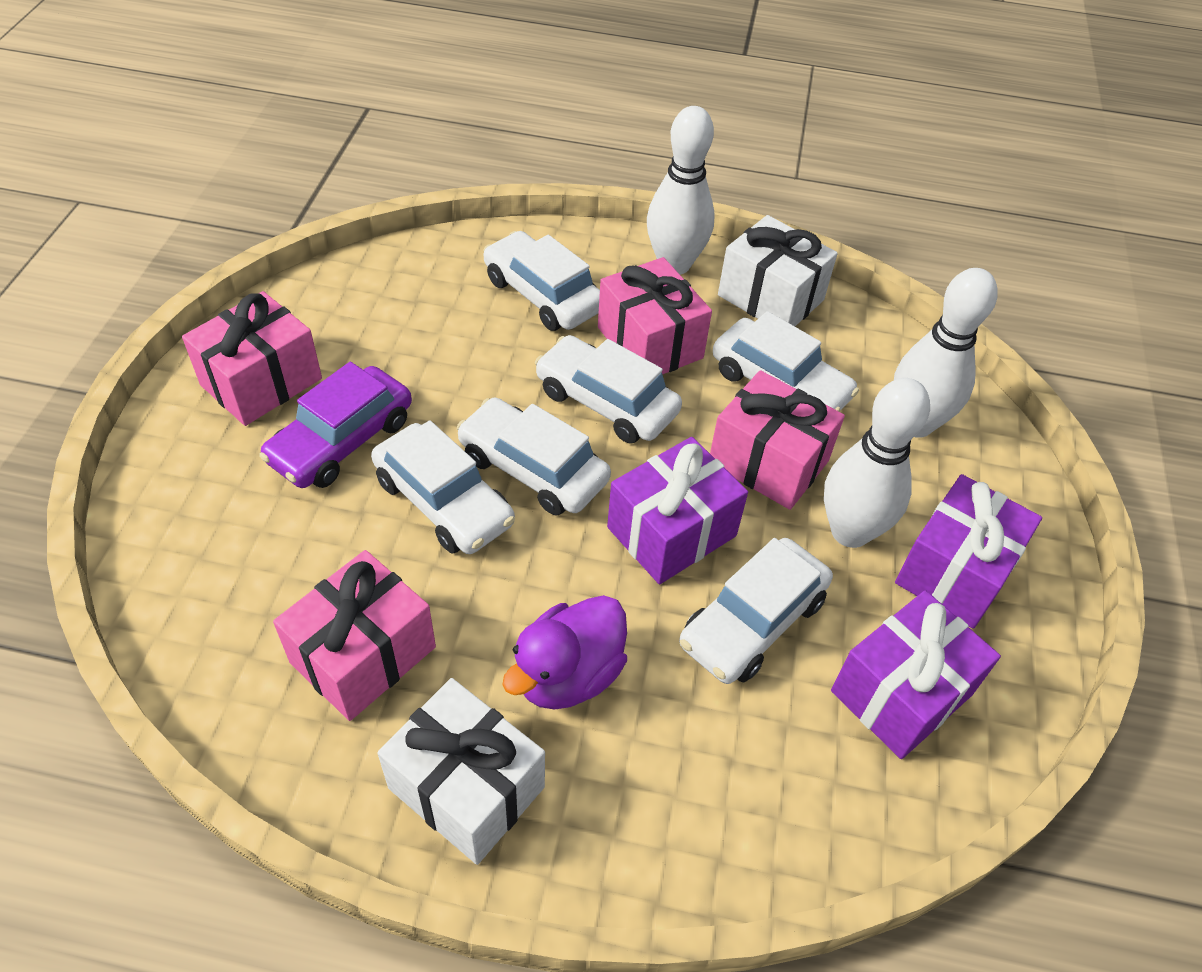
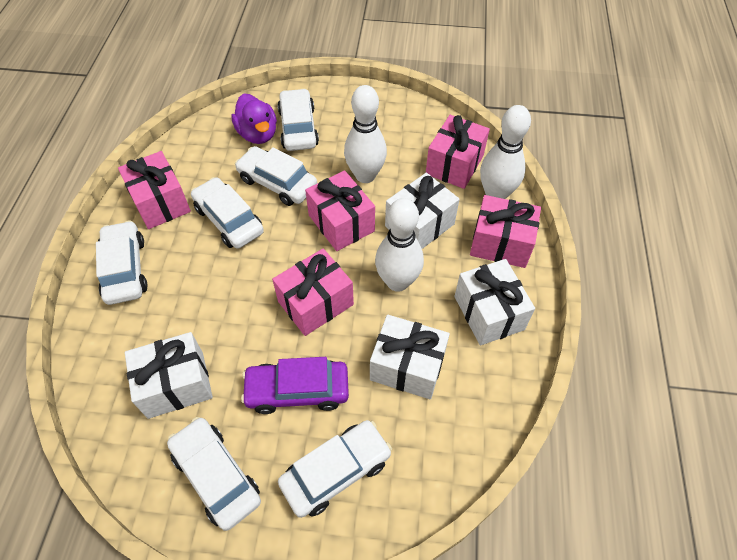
pink gift: 4 -> 5
purple gift: 3 -> 0
white gift: 2 -> 4

